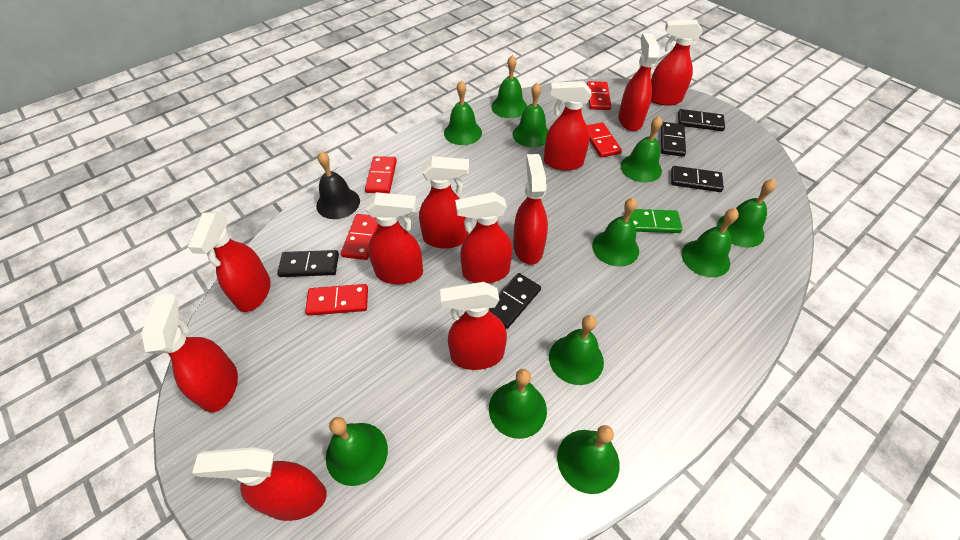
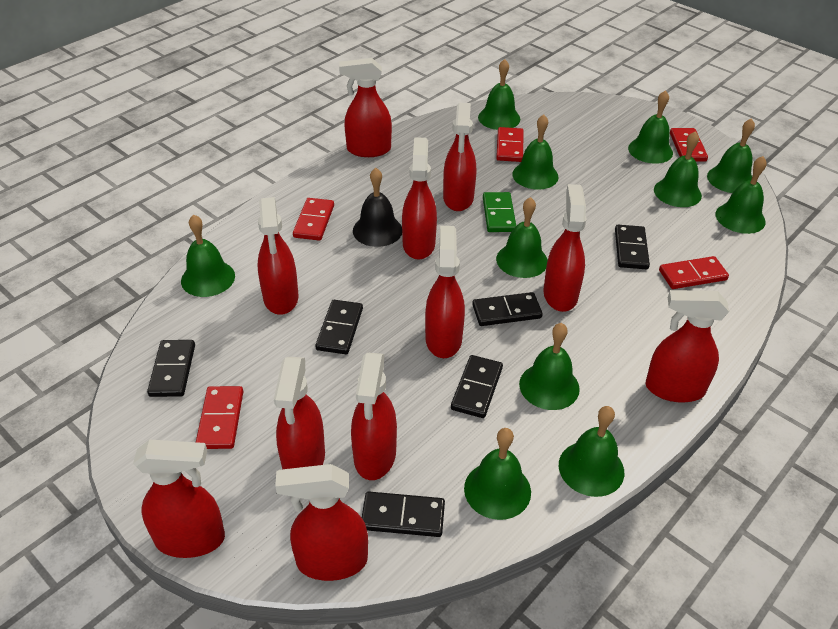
black domino: 5 -> 6

